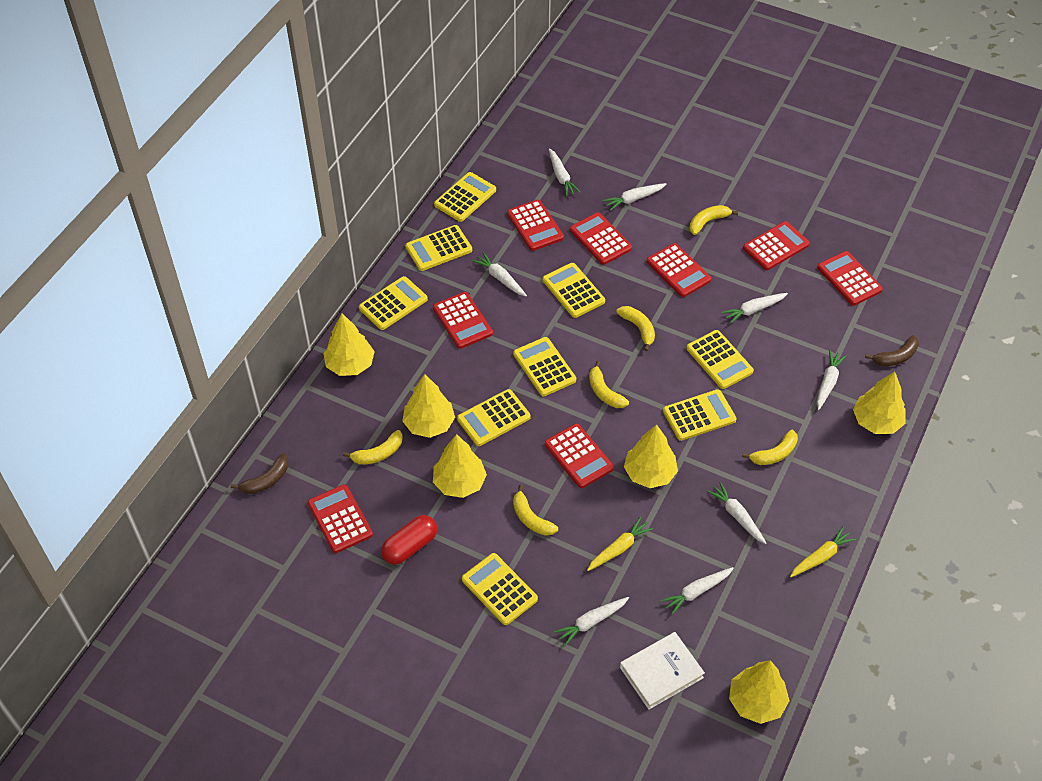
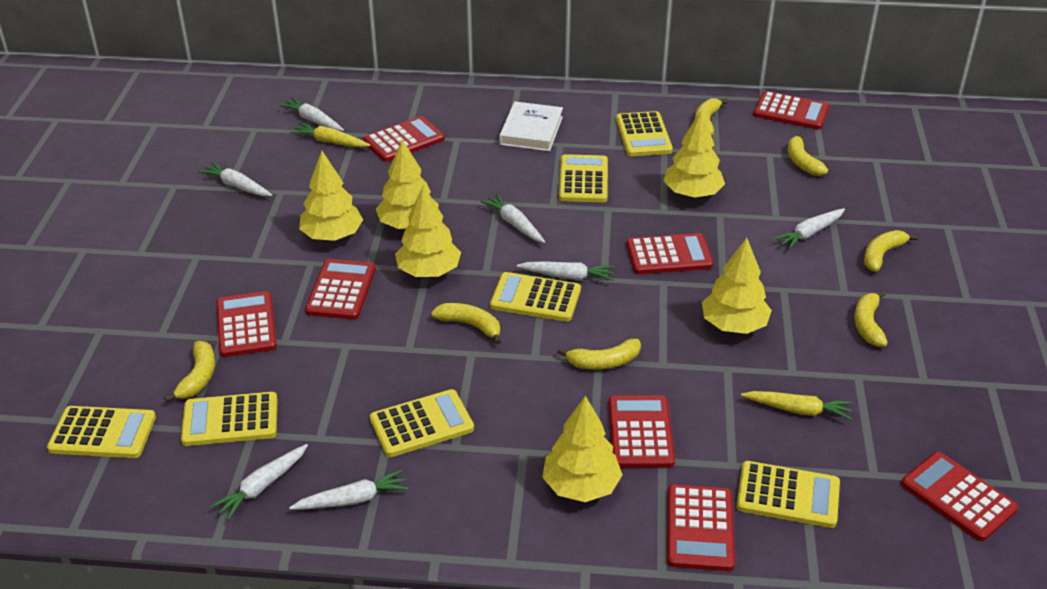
brown banana: 2 -> 0
red capsule: 1 -> 0
white carrot: 8 -> 7
yellow banana: 6 -> 7
yellow calculator: 9 -> 7

